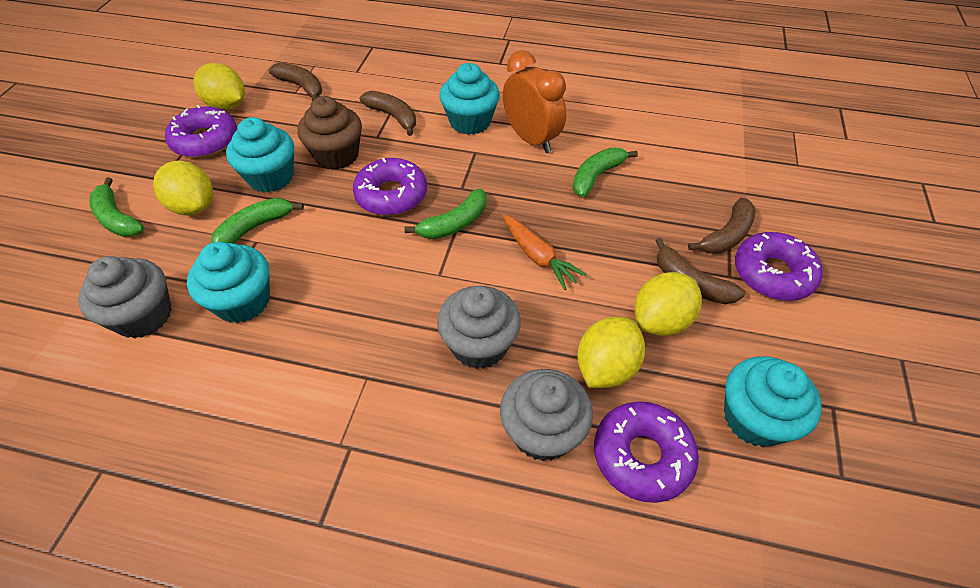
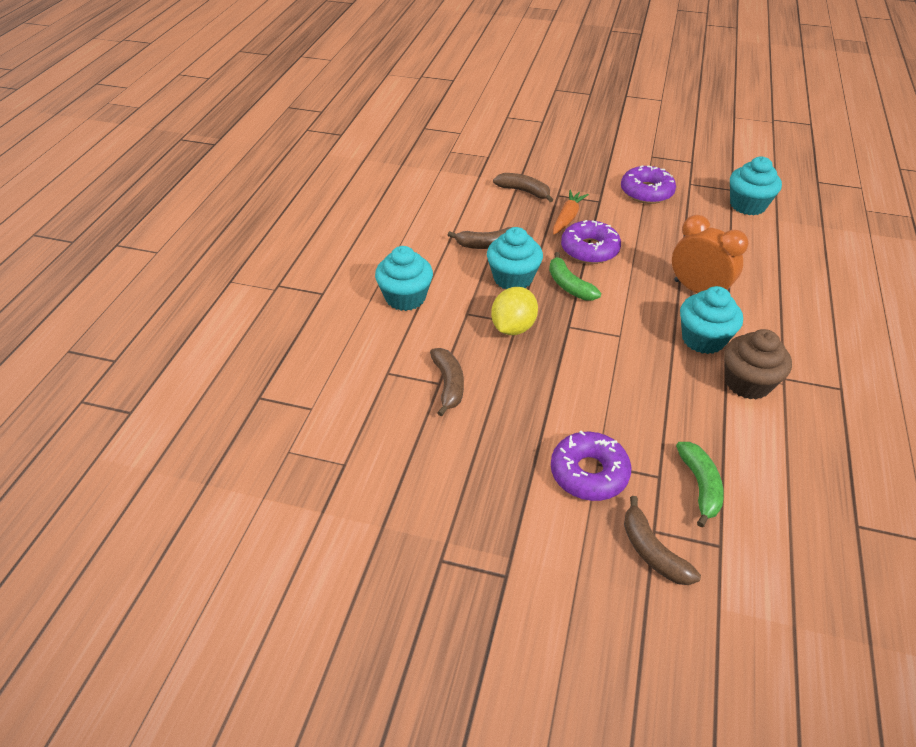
green banana: 4 -> 2
grey cupcake: 3 -> 0
purple donut: 4 -> 3
yellow lemon: 4 -> 1

